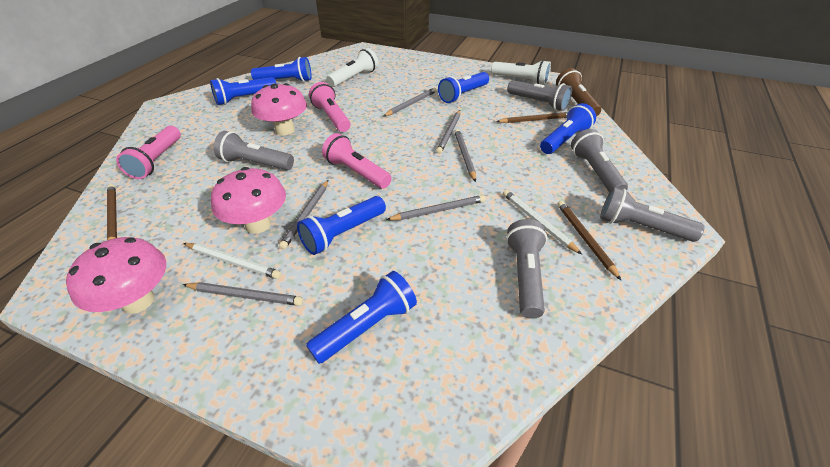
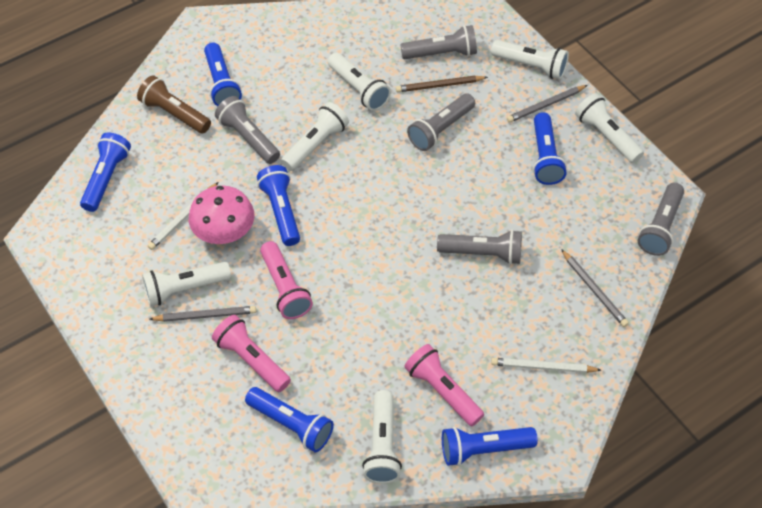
brown pencil: 3 -> 1
grey pencil: 6 -> 3
pink mushroom: 3 -> 1
white flashlight: 2 -> 6

